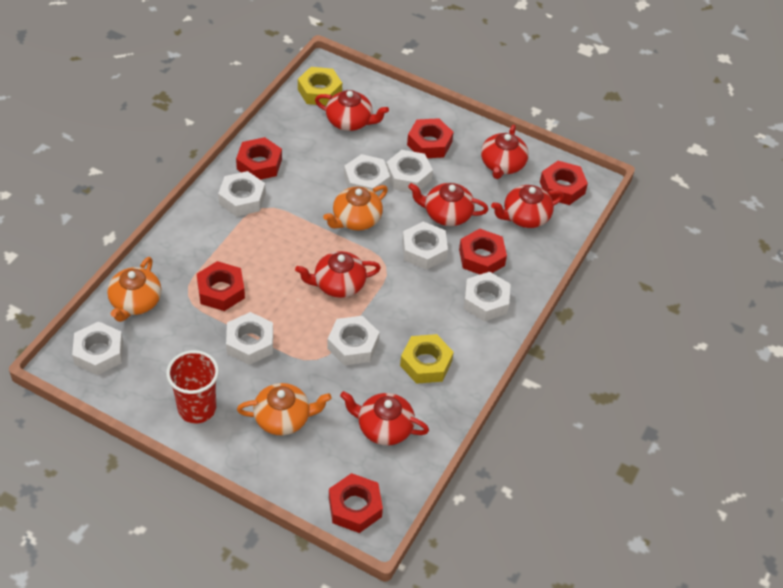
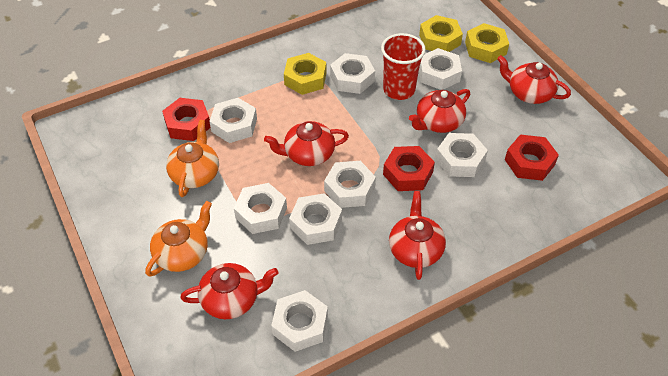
orange teapot: 3 -> 2
red nut: 6 -> 3
red teapot: 6 -> 5
yellow nut: 2 -> 3

